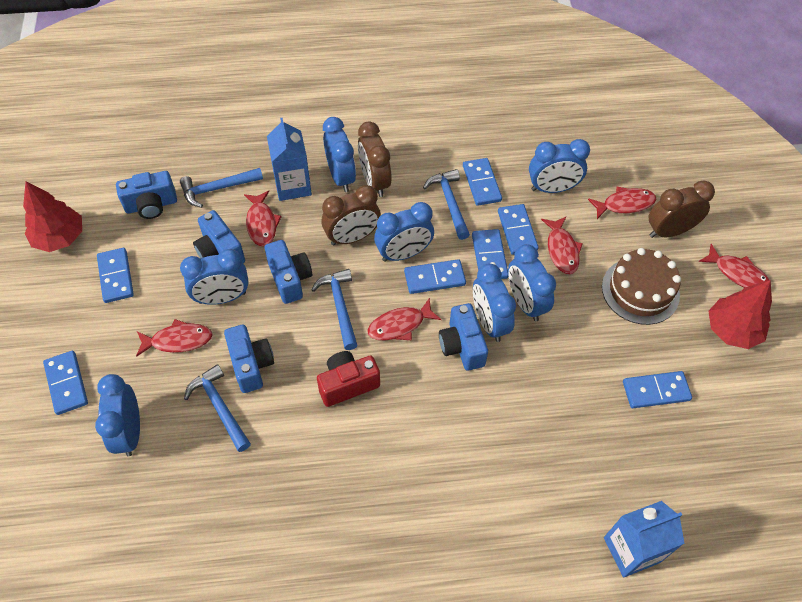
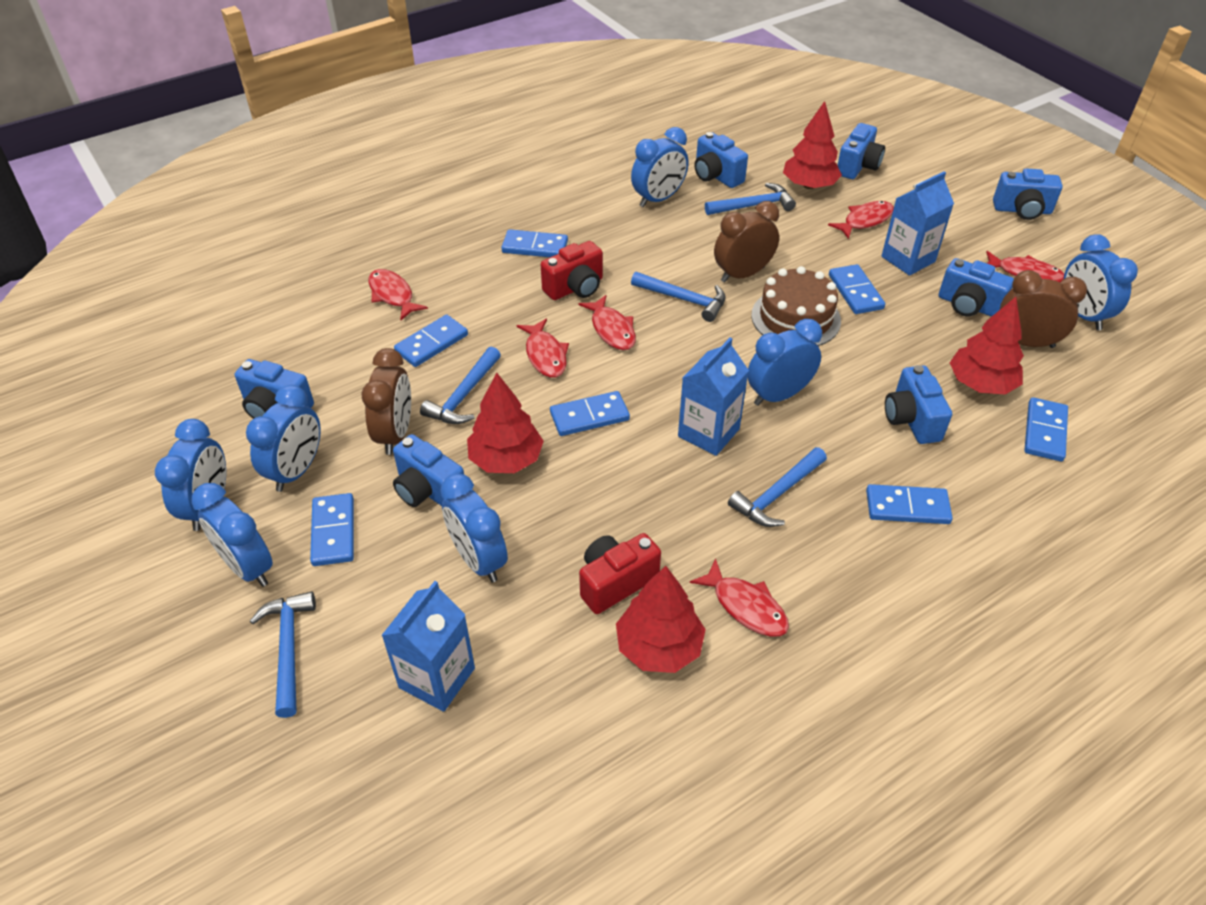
blue camera: 5 -> 7
blue carton: 2 -> 3
blue hammer: 4 -> 5
red camera: 1 -> 2
red tree: 2 -> 4

